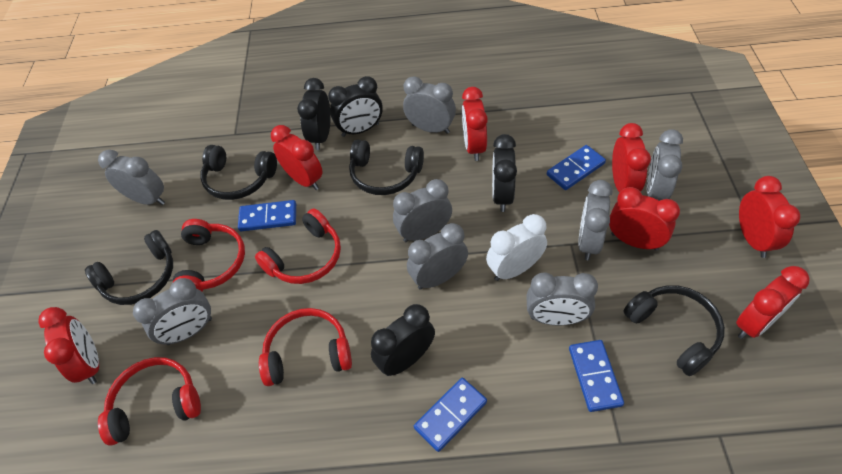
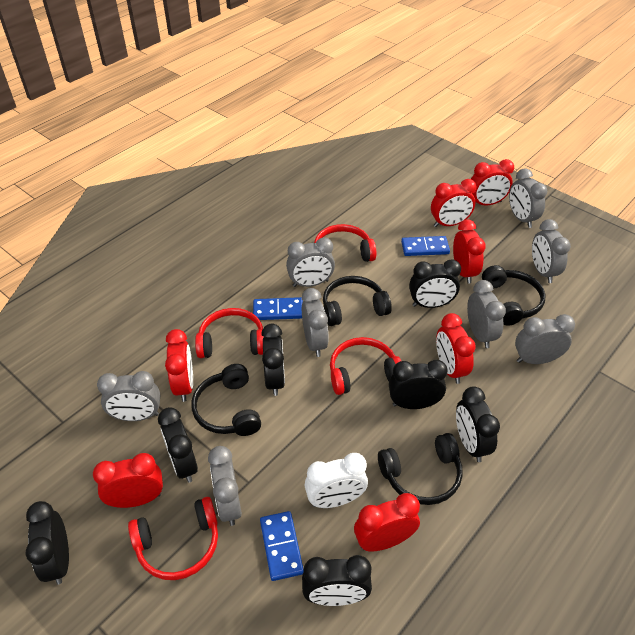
black clock: 4 -> 7
blue domino: 4 -> 3

